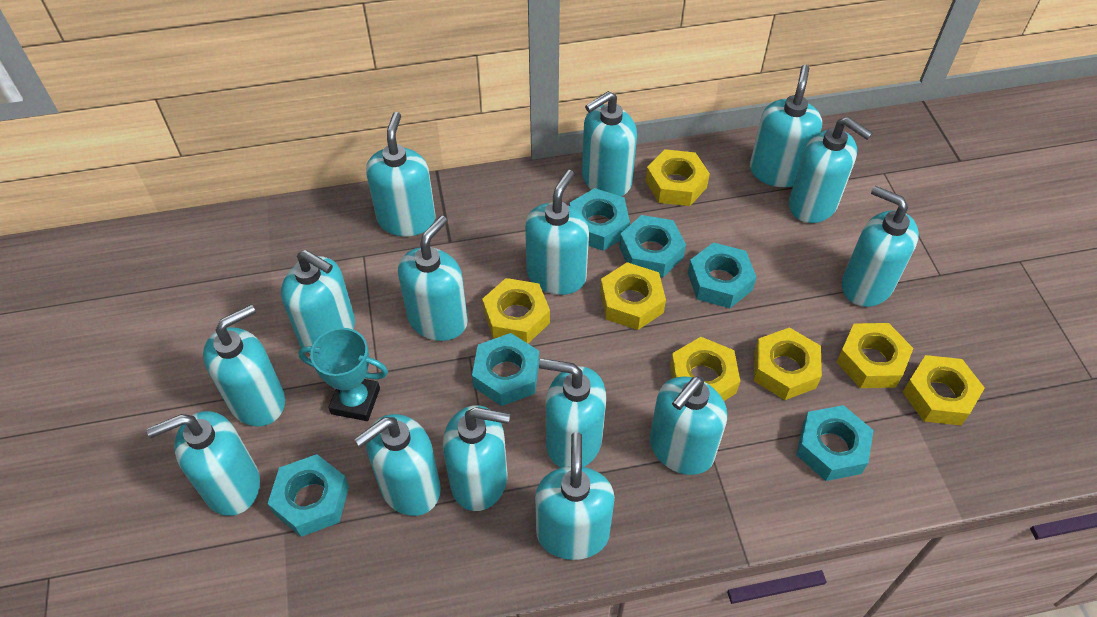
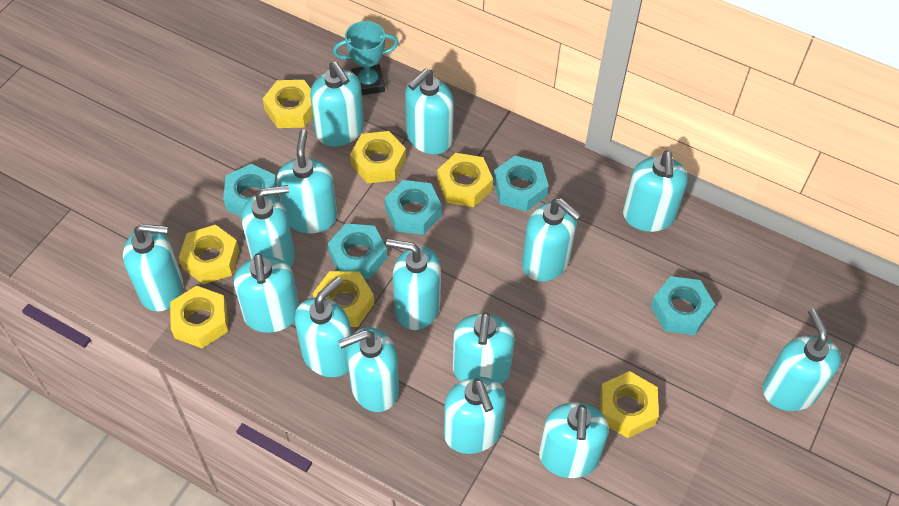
turquoise nut: 6 -> 5

